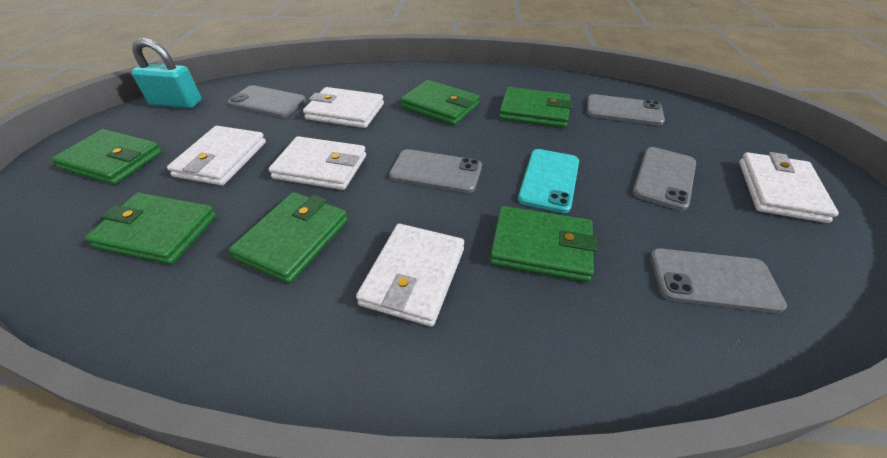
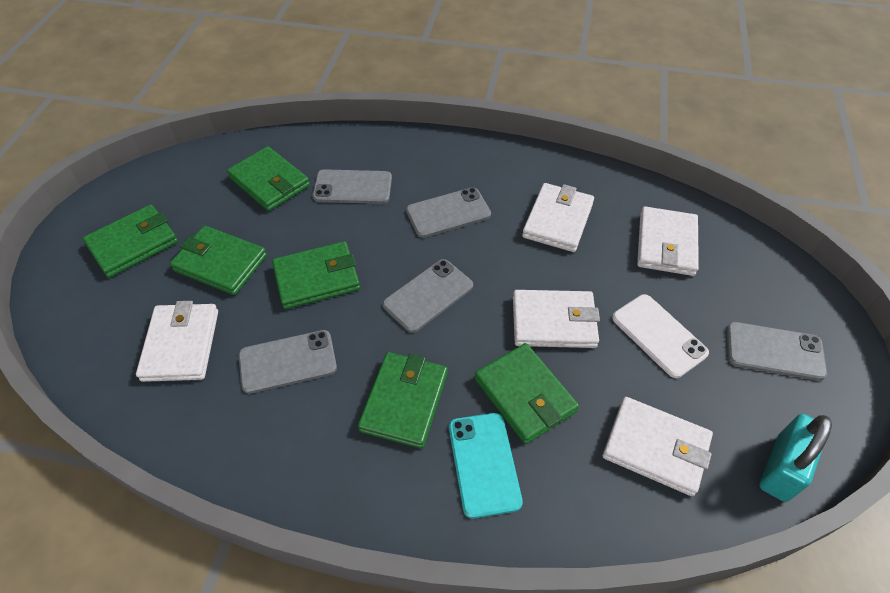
white phone: 0 -> 1

